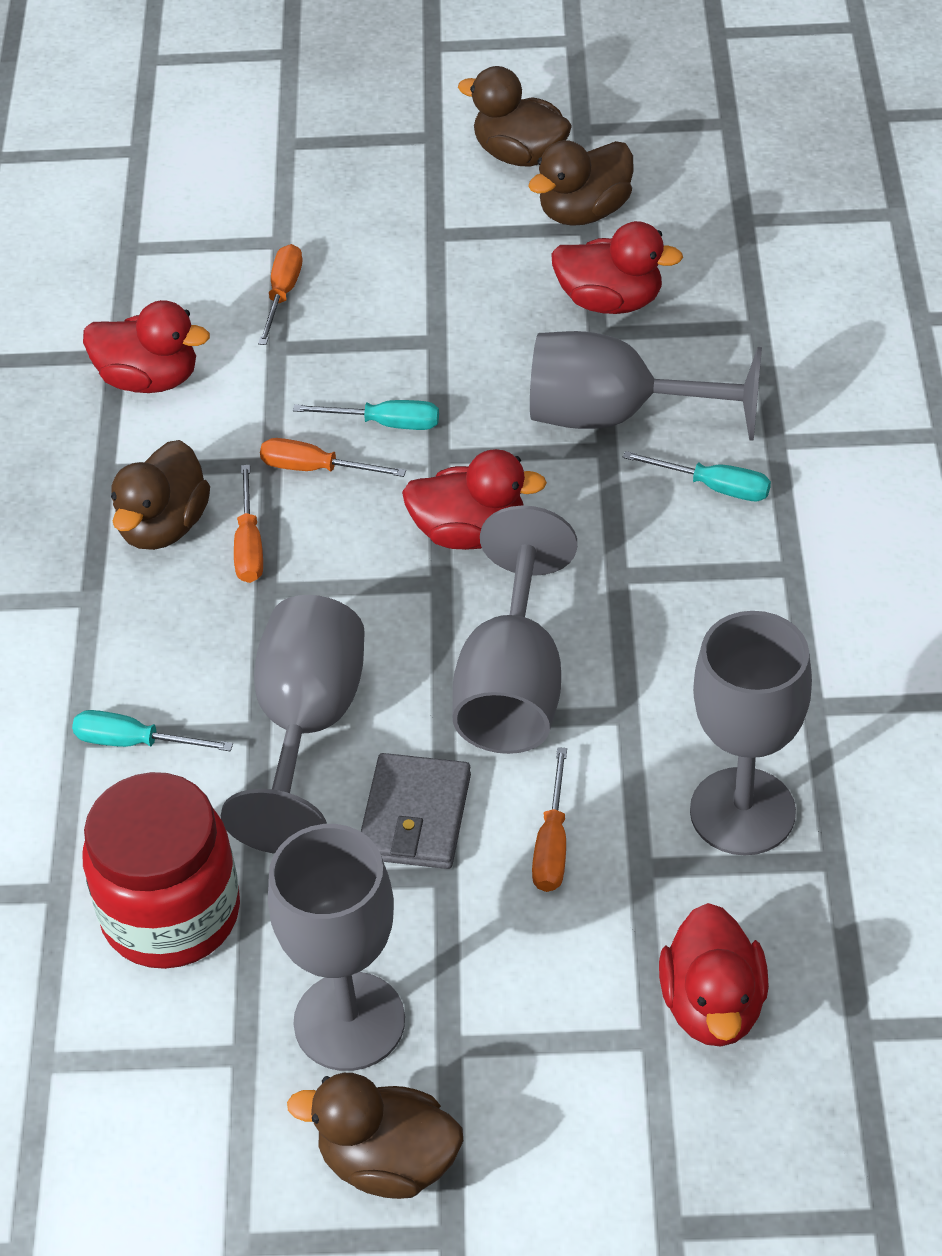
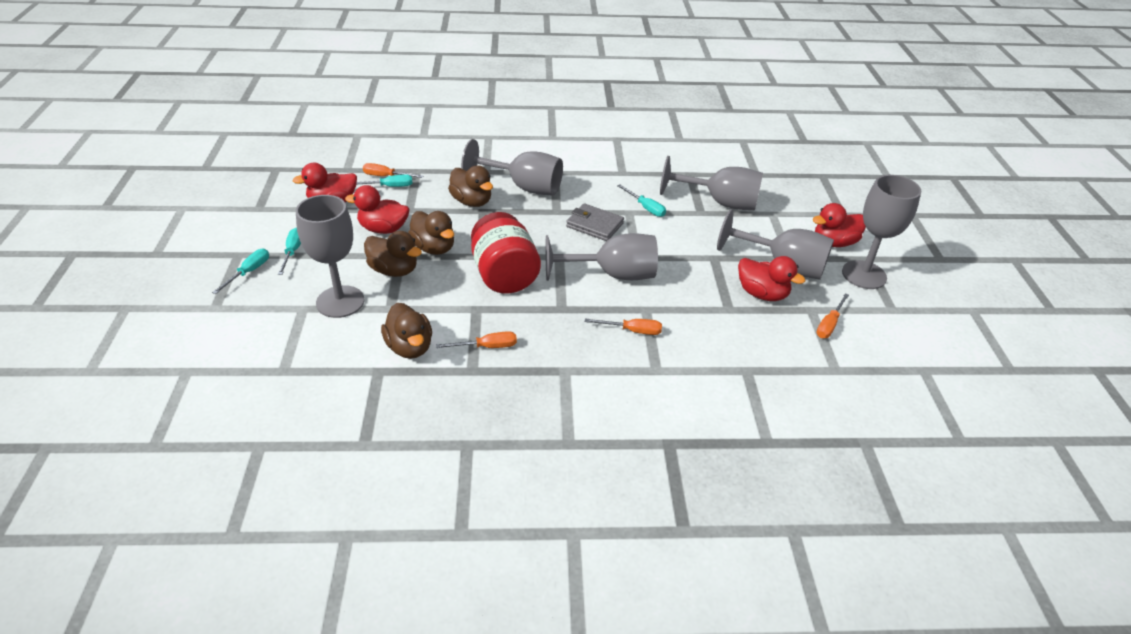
grey goblet: 5 -> 6
turquoise screwdriver: 3 -> 4

